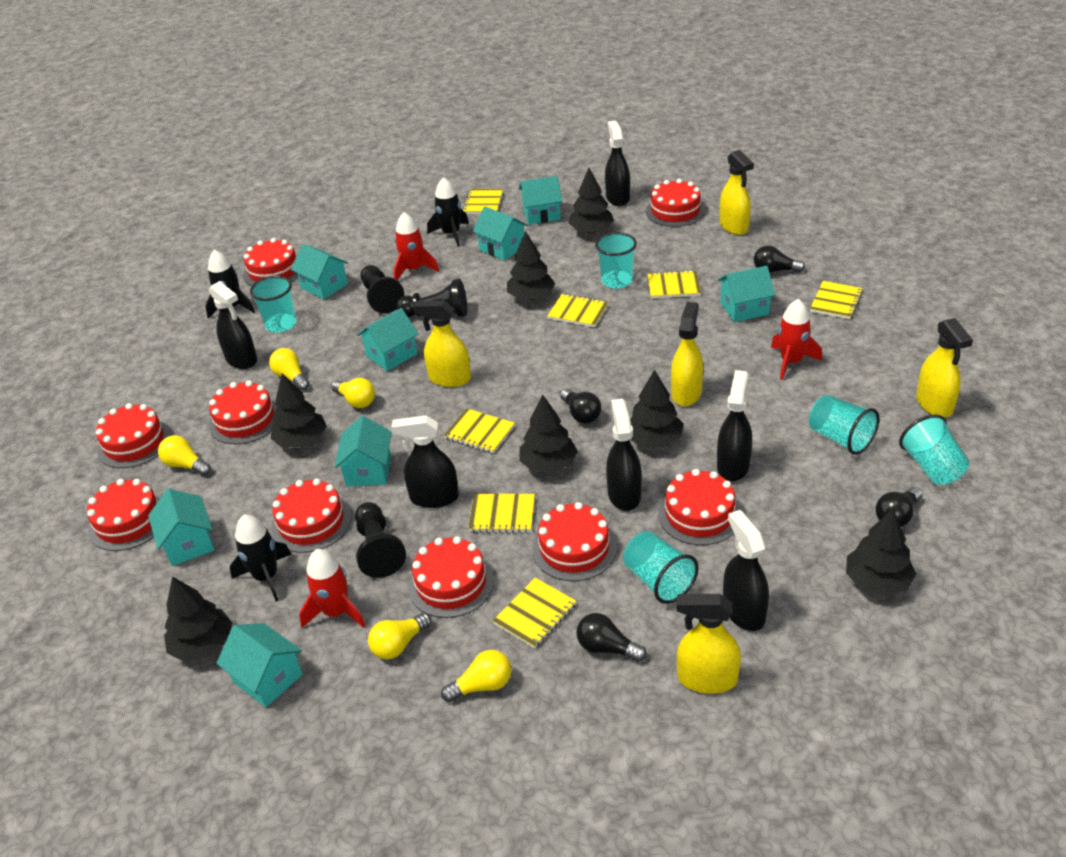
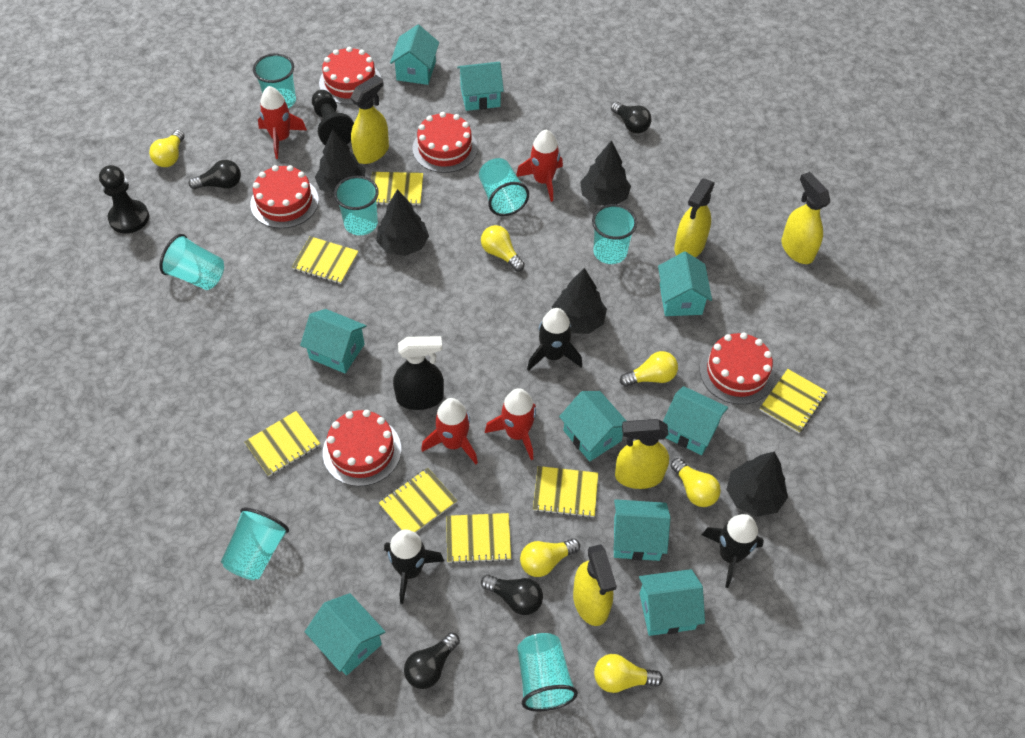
black pawn: 3 -> 2
black spray bottle: 6 -> 1
black tree: 7 -> 5
red cake: 9 -> 5
red rocket: 3 -> 4
turquoise cup: 5 -> 7
turquoise house: 8 -> 9
yellow light bulb: 5 -> 6

